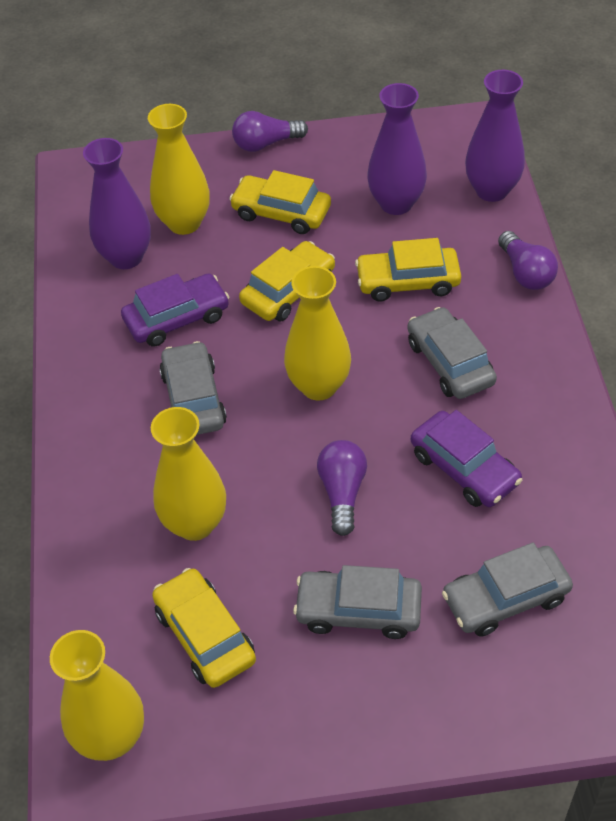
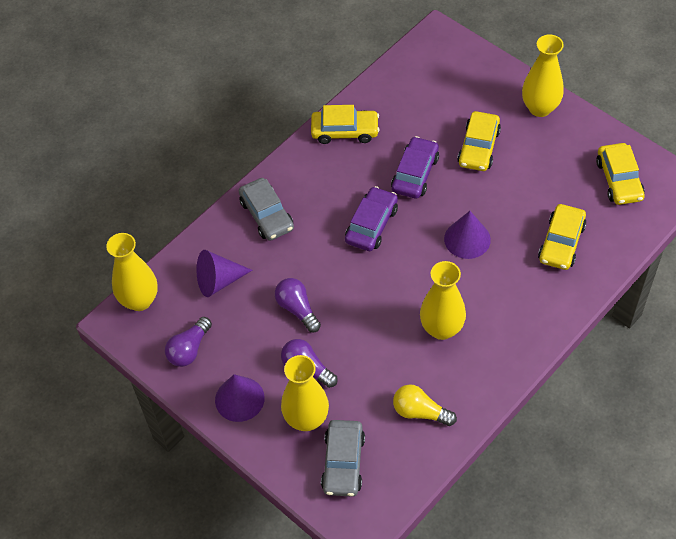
grey car: 4 -> 2
purple cone: 0 -> 3
purple vase: 3 -> 0
yellow light bulb: 0 -> 1

